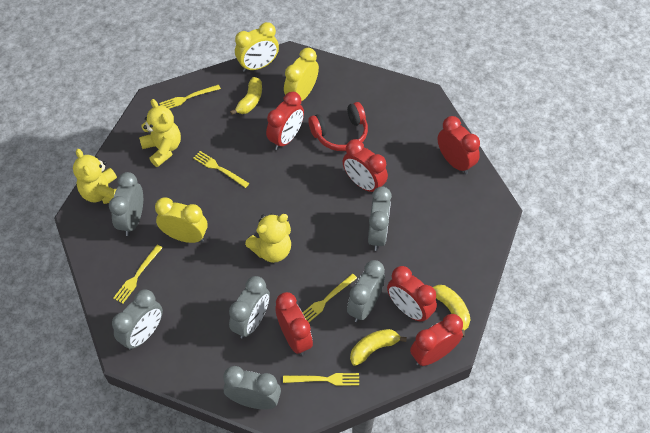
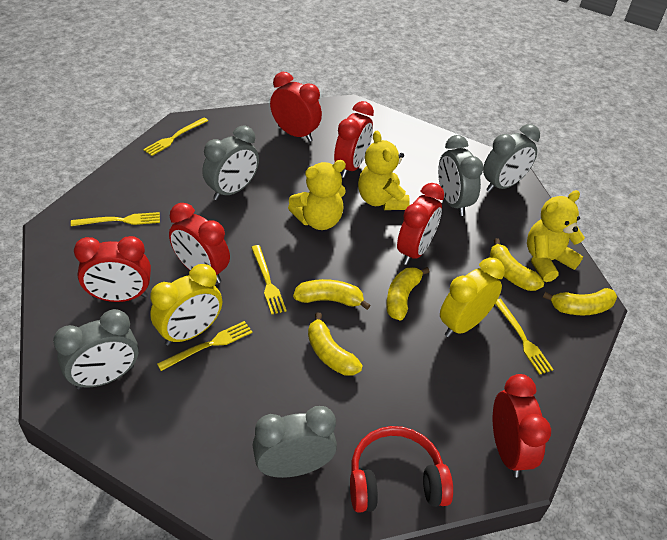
grey clock: 6 -> 5
yellow banana: 3 -> 5
yellow clock: 3 -> 2

